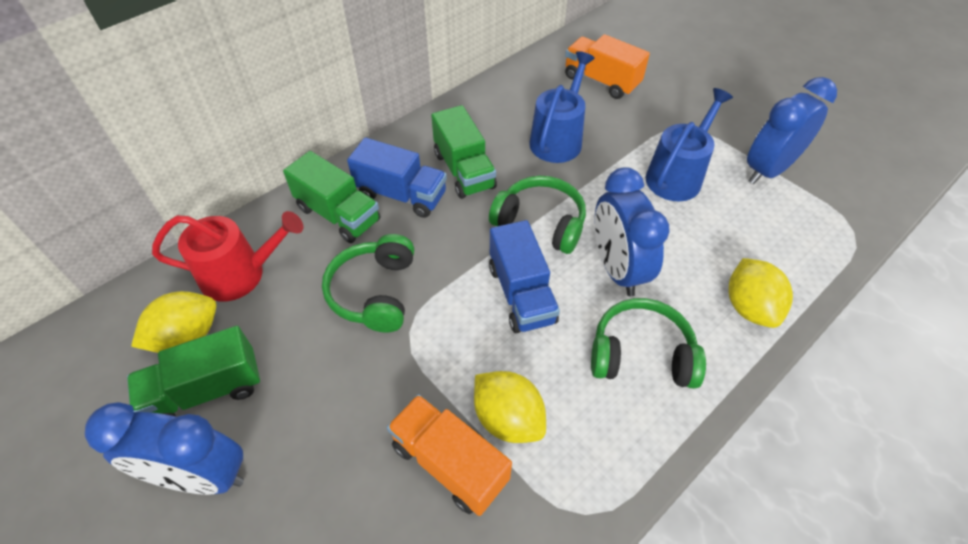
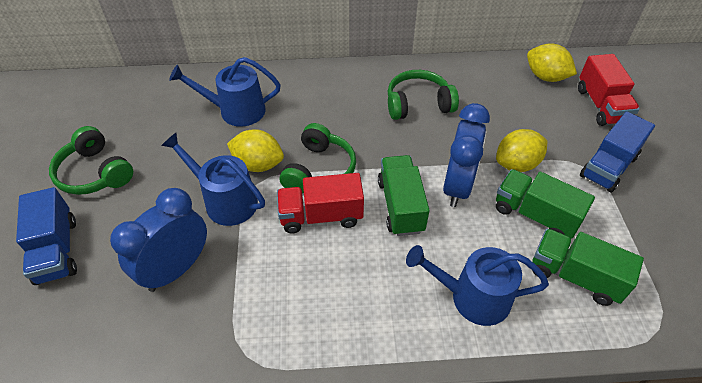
blue clock: 3 -> 2
blue watering can: 2 -> 3
orange truck: 2 -> 0
red truck: 0 -> 2
red watering can: 1 -> 0

